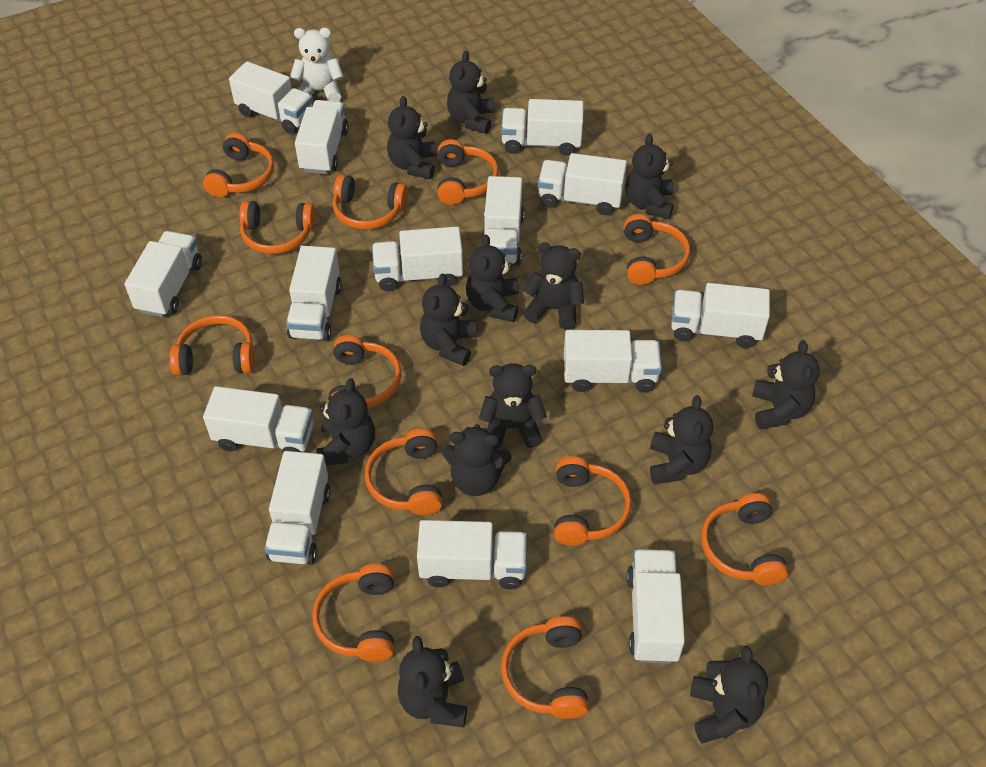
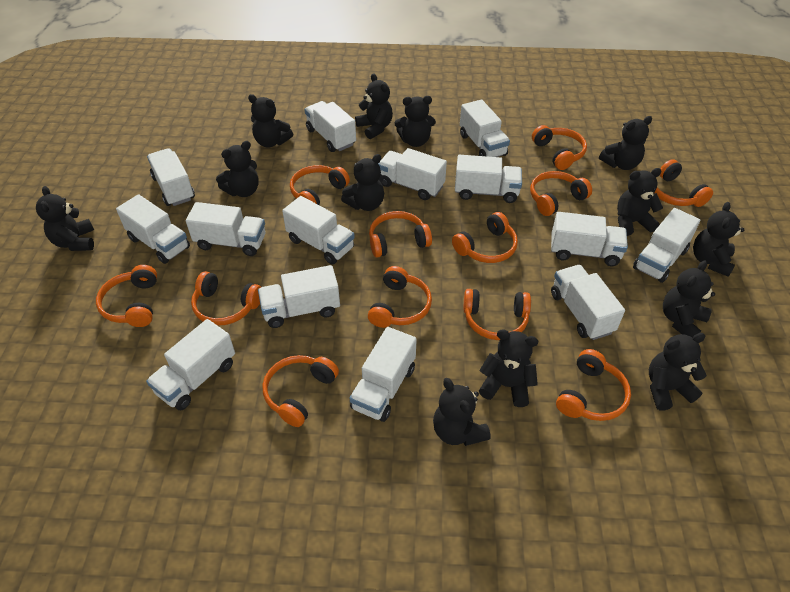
white teddy bear: 1 -> 0

